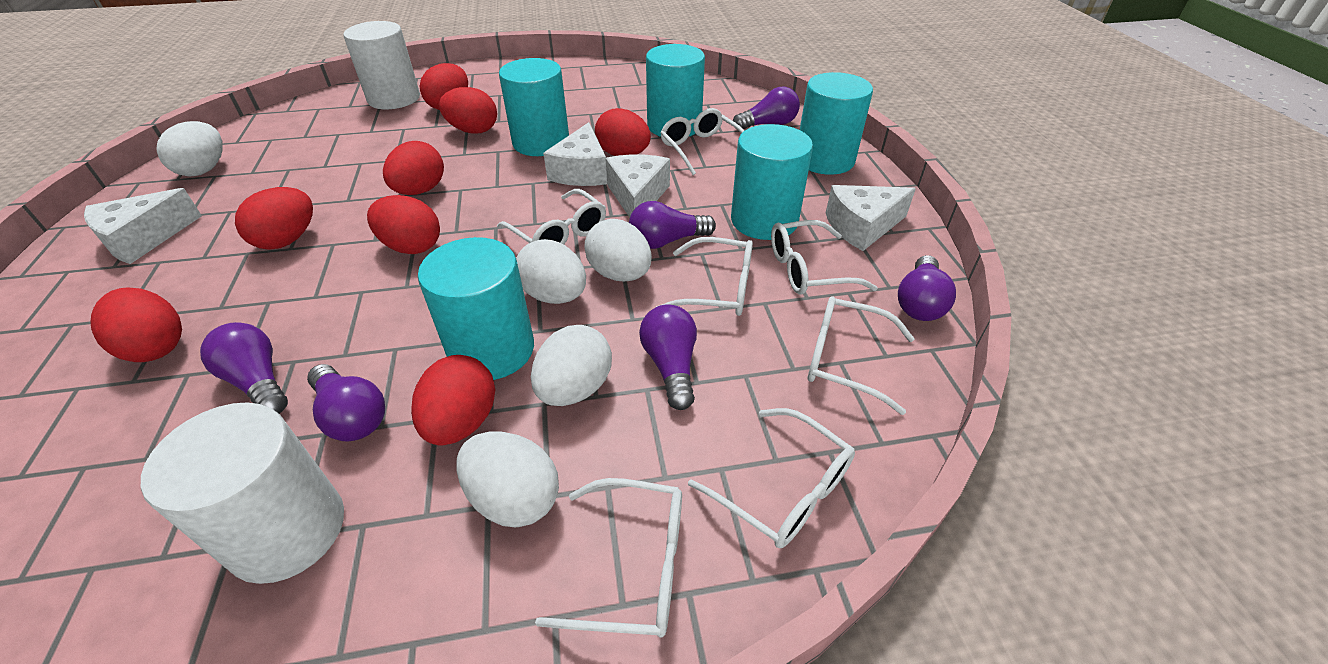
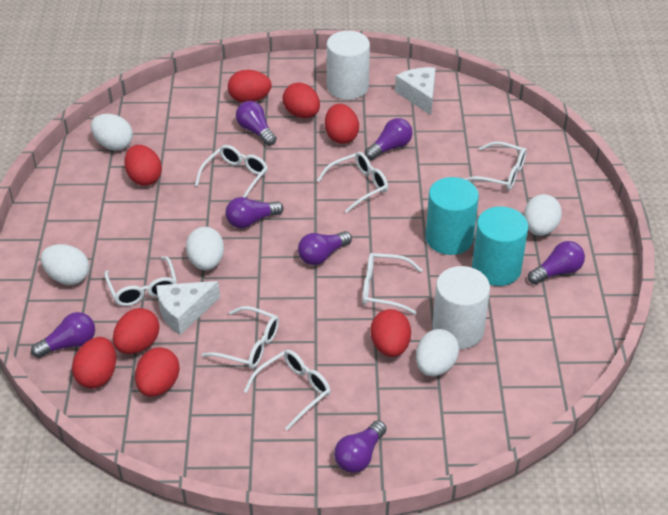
purple light bulb: 6 -> 7
turquoise cylinder: 5 -> 2
white cheese: 4 -> 2

